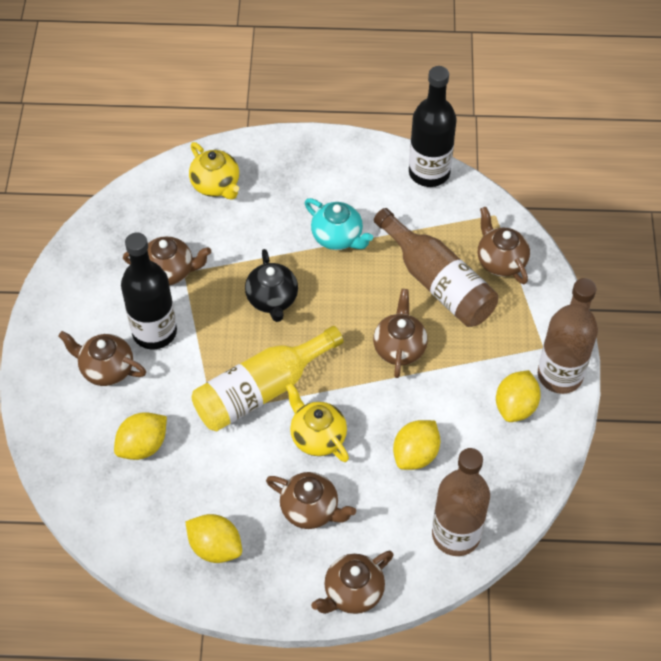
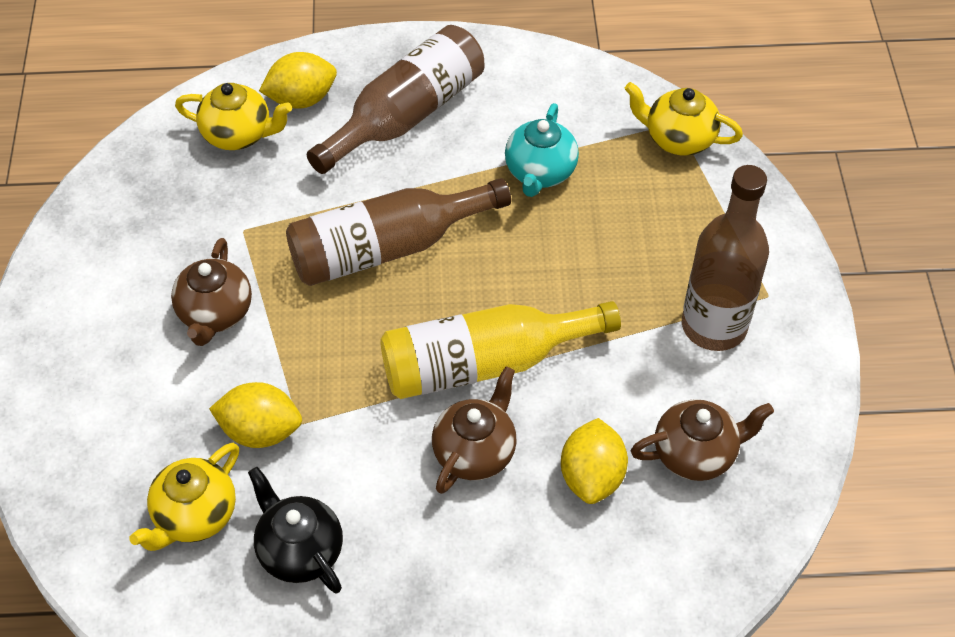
black bottle: 2 -> 0
brown teapot: 6 -> 3
yellow lemon: 4 -> 3
yellow teapot: 2 -> 3

